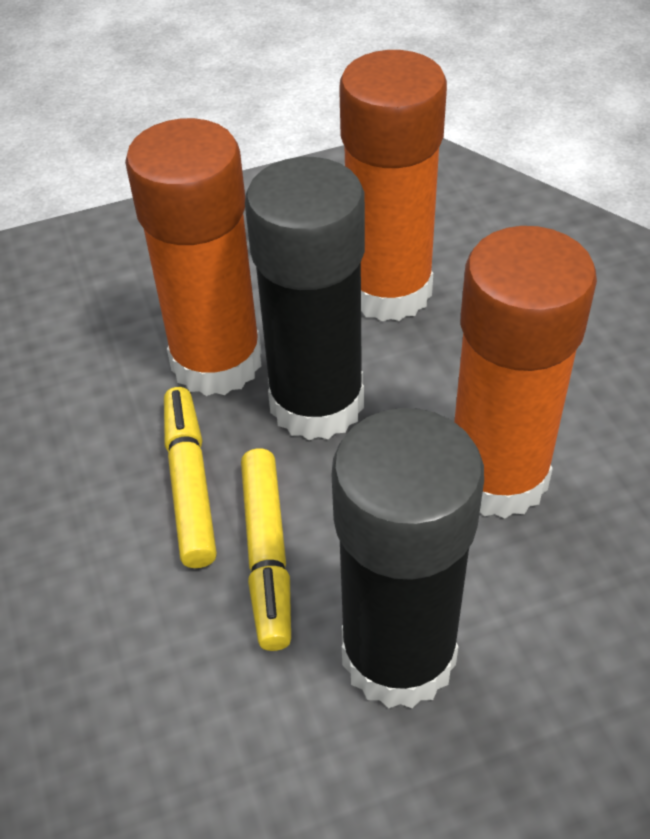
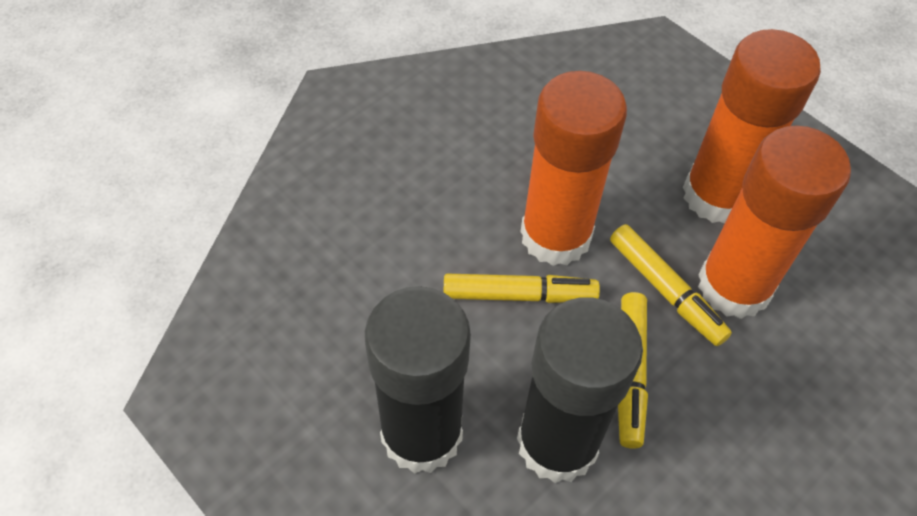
yellow marker: 2 -> 3

